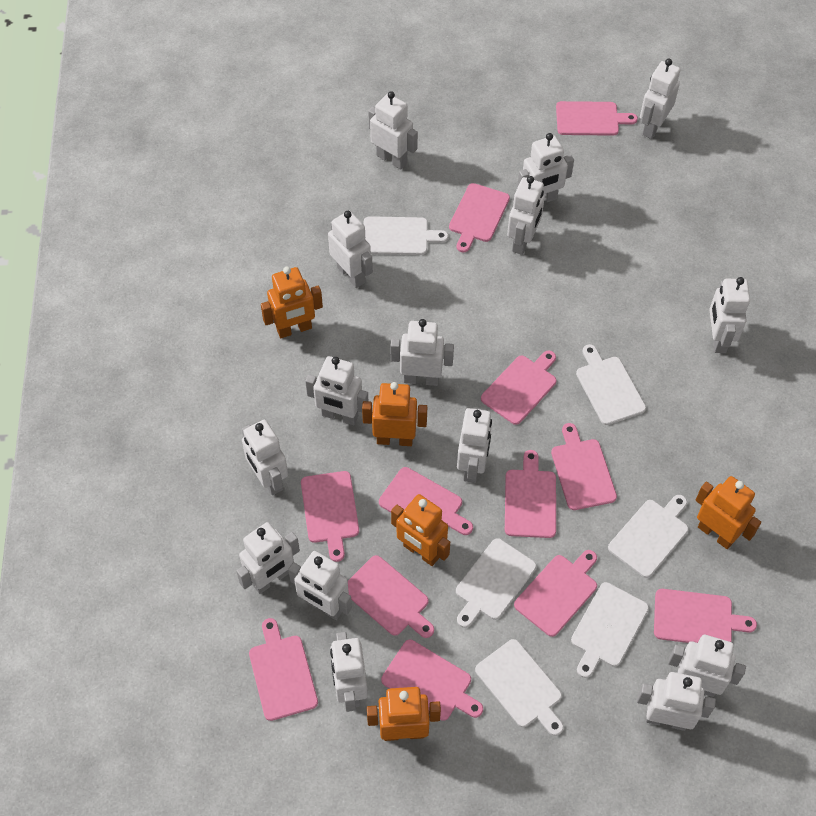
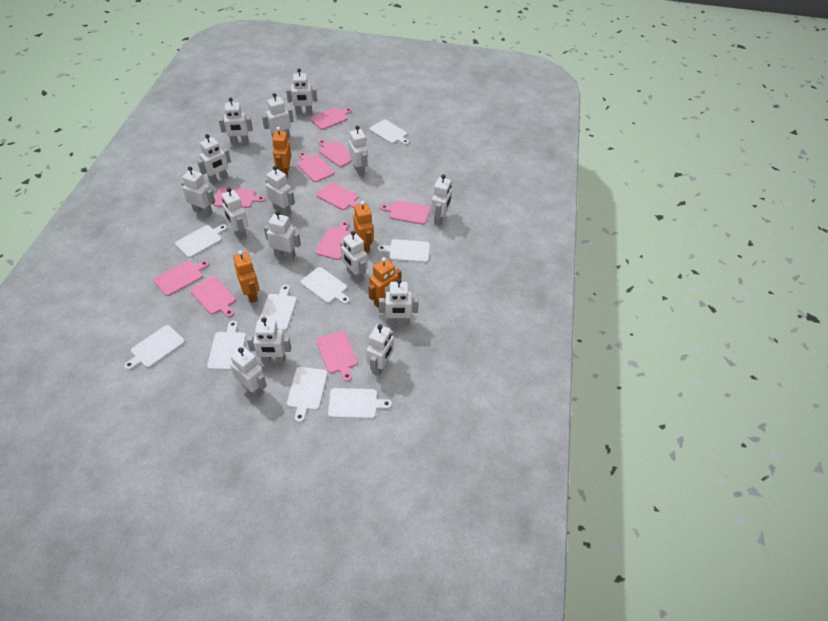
orange robot: 5 -> 4
pink cutting board: 12 -> 10
white cutting board: 6 -> 9

